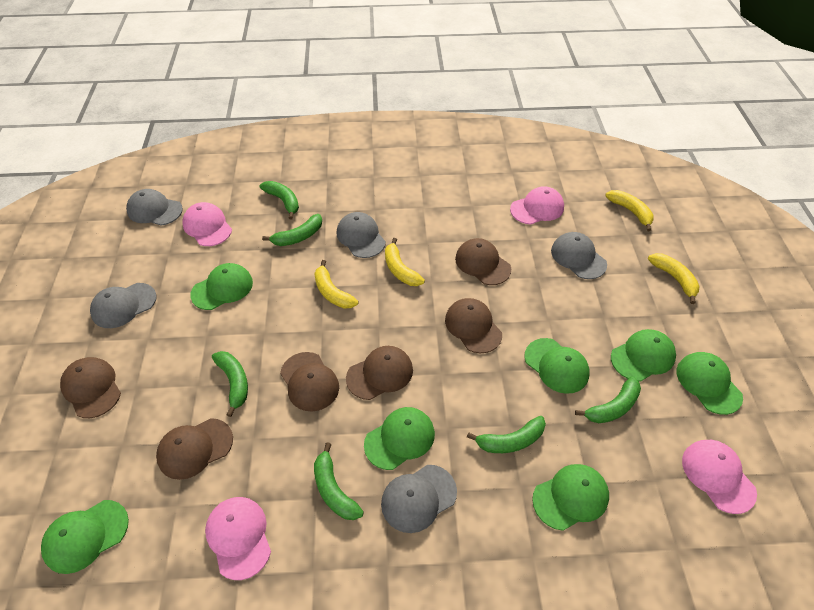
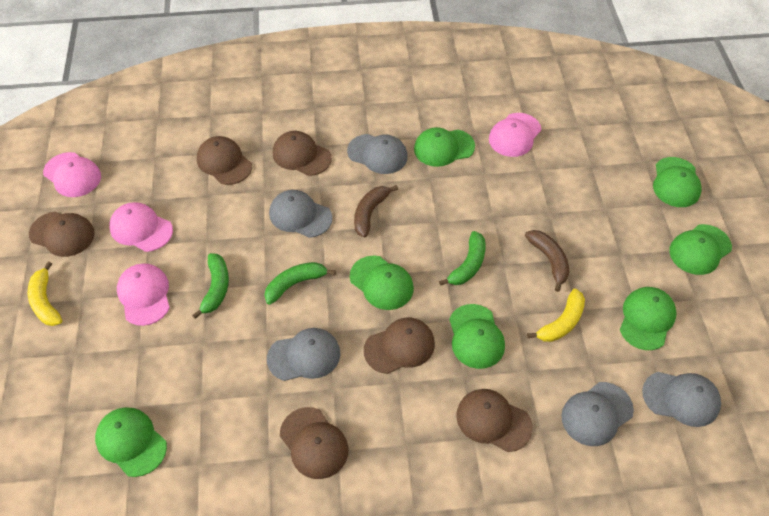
brown banana: 0 -> 2
green banana: 6 -> 3
yellow banana: 4 -> 2

